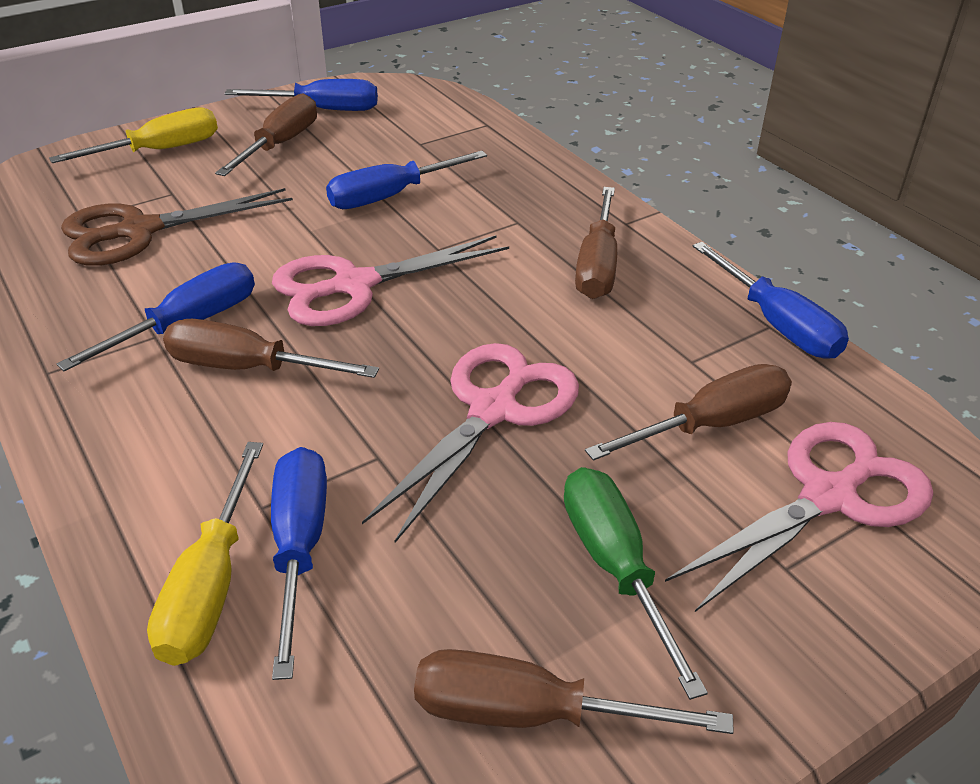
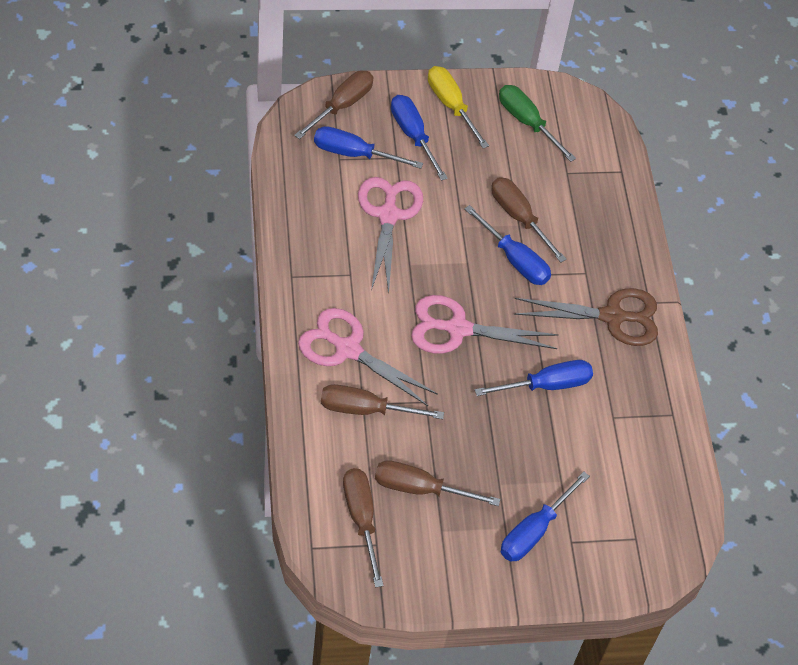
yellow screwdriver: 2 -> 1

